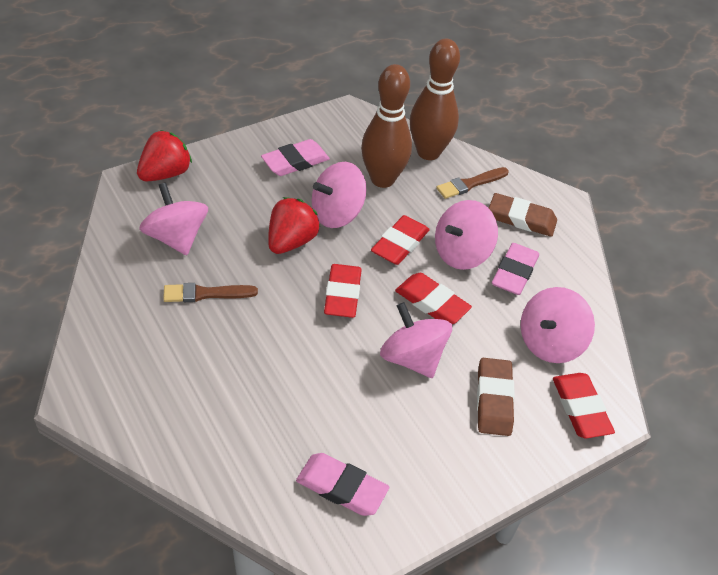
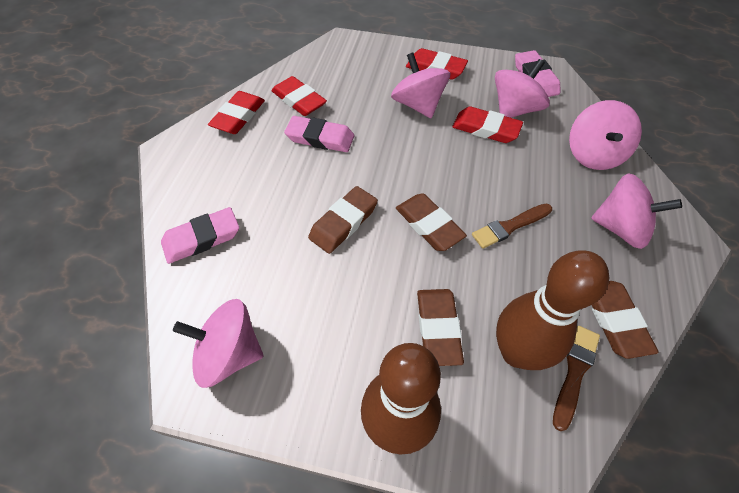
brown eraser: 2 -> 4
red strawberry: 2 -> 0

